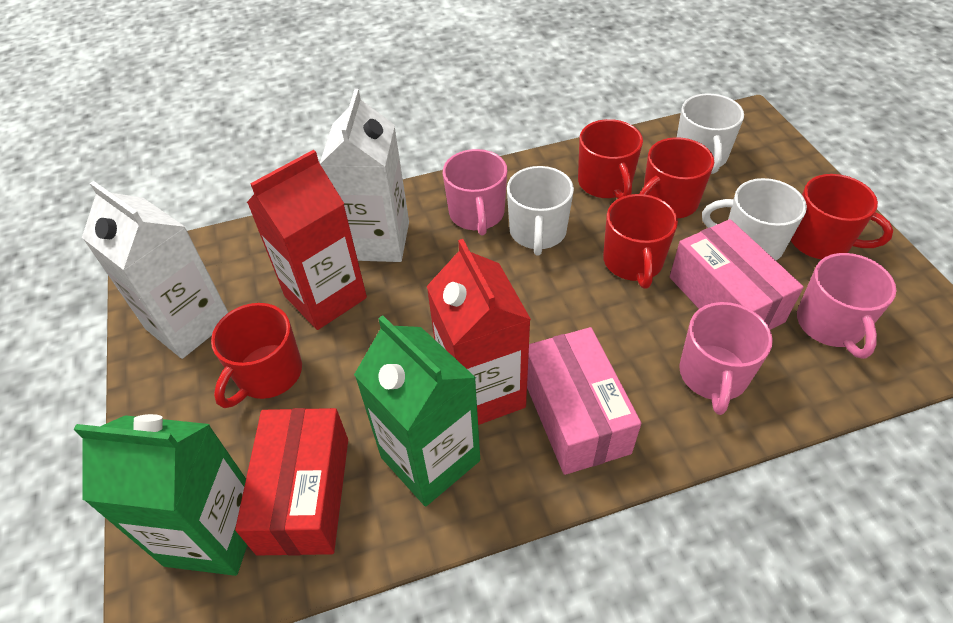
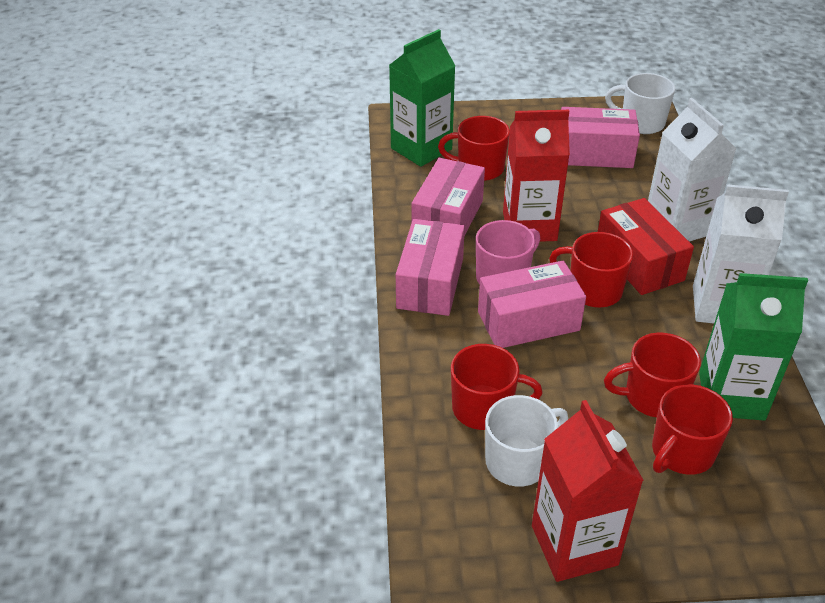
pink box: 2 -> 4
pink mug: 3 -> 1
white mug: 3 -> 2

